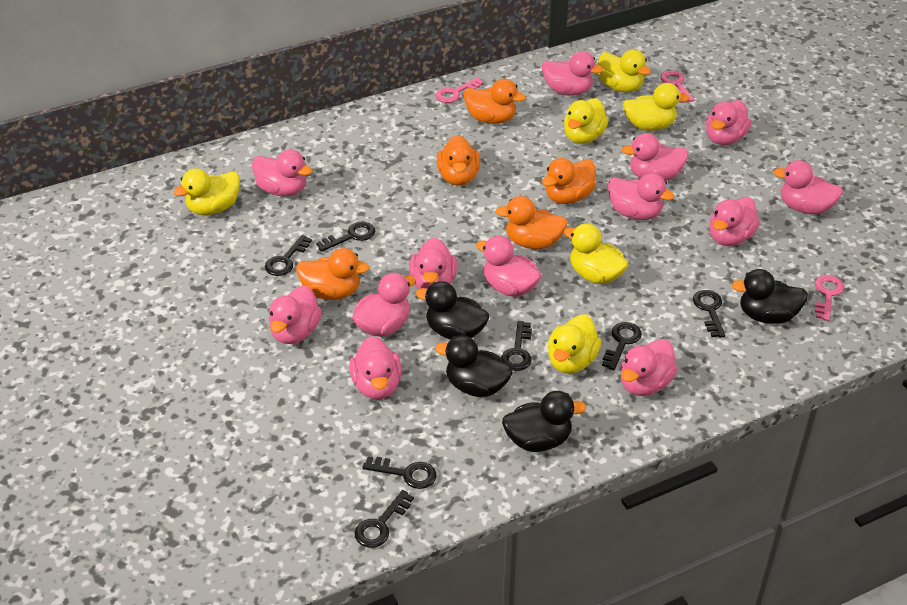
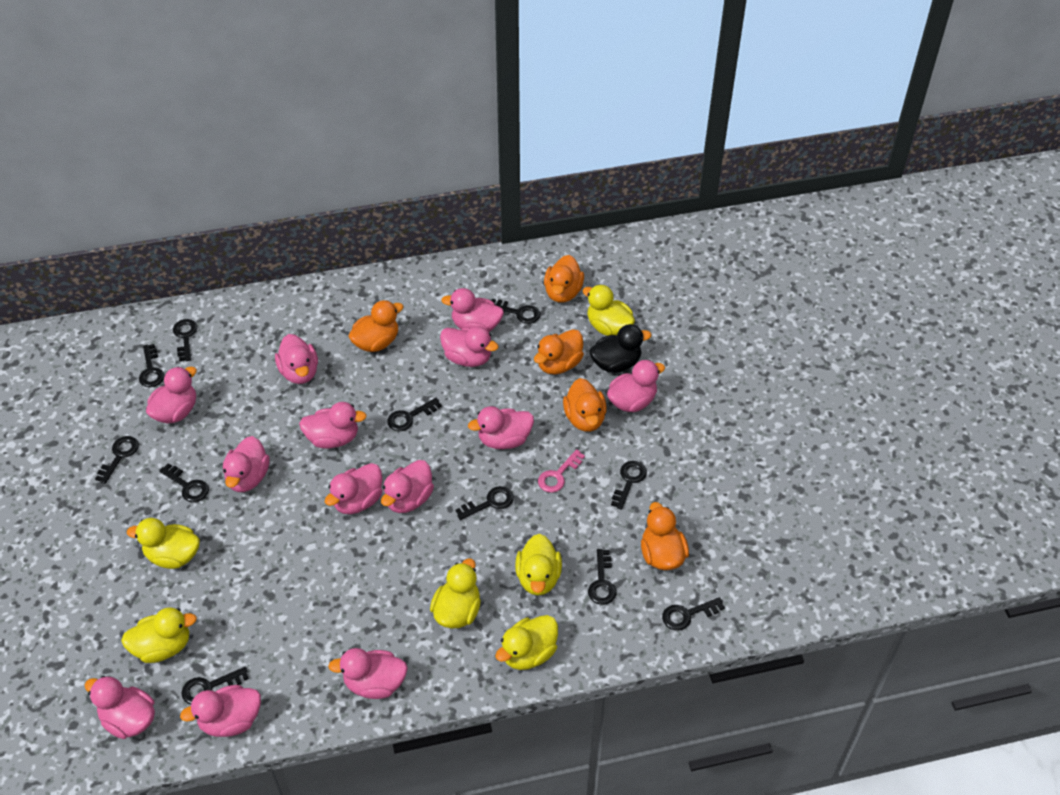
black duck: 4 -> 1
black key: 7 -> 11
pink key: 3 -> 1

